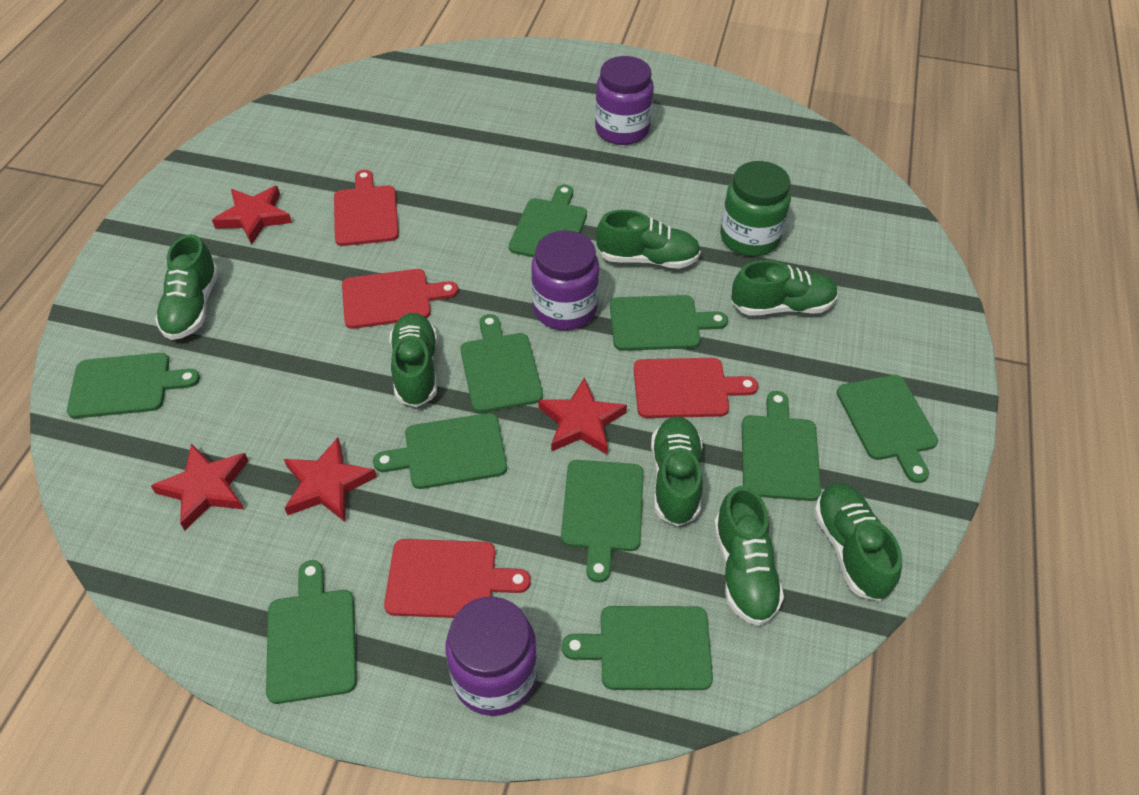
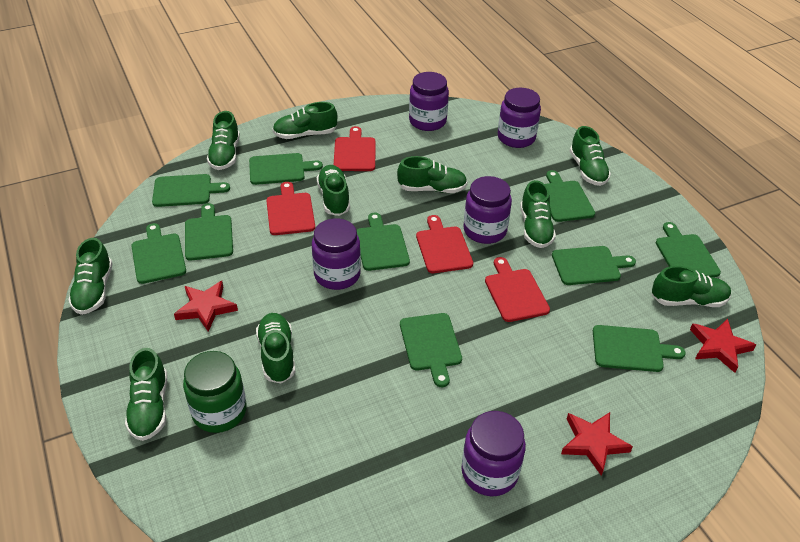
green shoe: 7 -> 10
purple jar: 3 -> 5
red star: 4 -> 3

